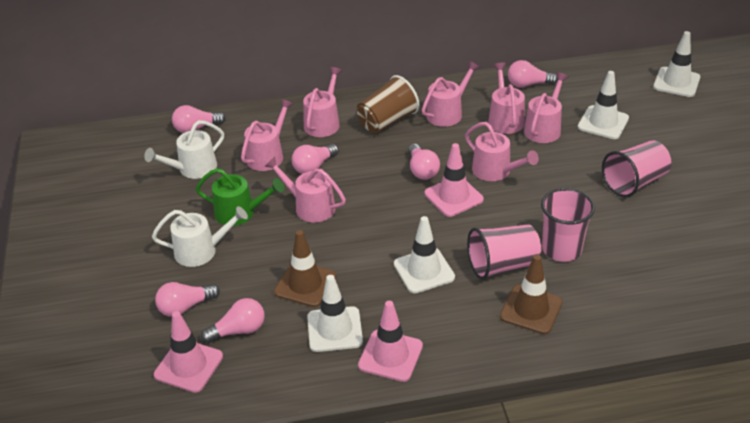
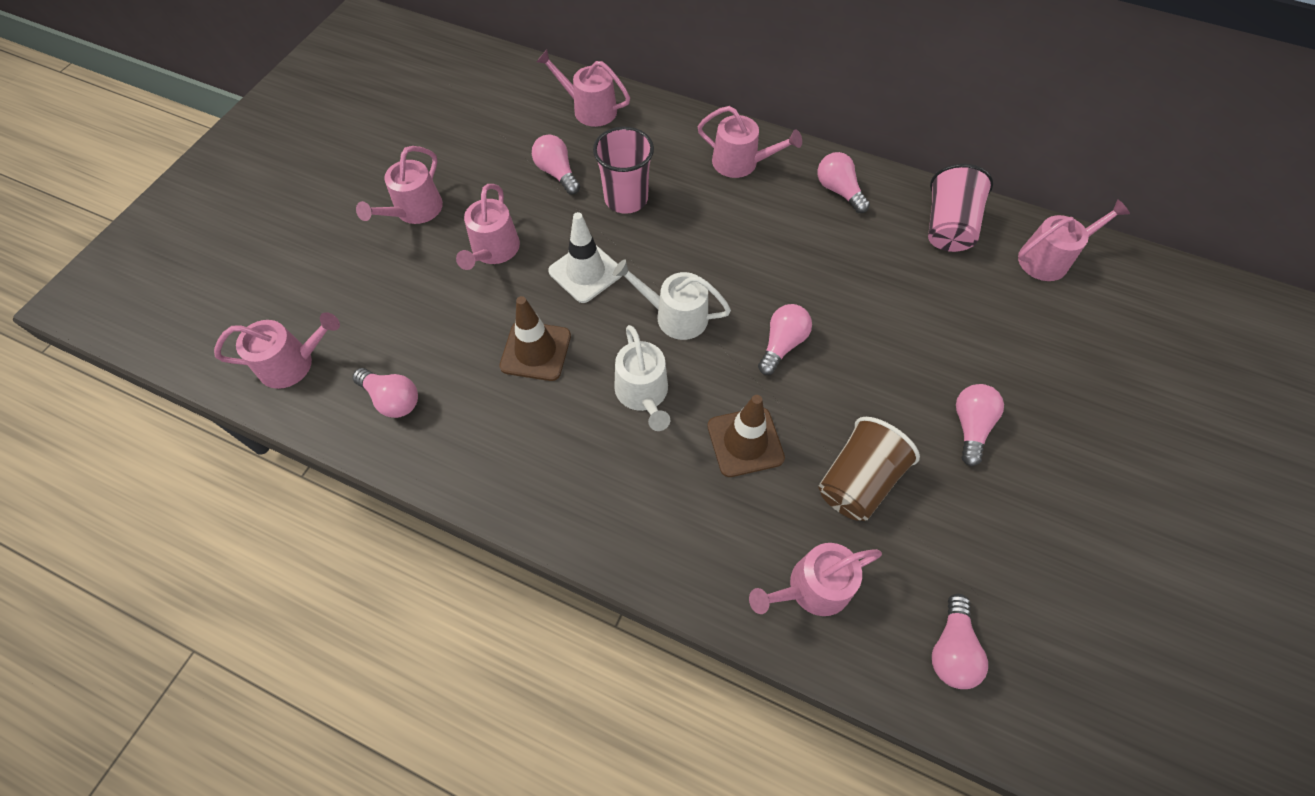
green watering can: 1 -> 0
pink cup: 3 -> 2
pink traffic cone: 3 -> 0
white traffic cone: 4 -> 1

